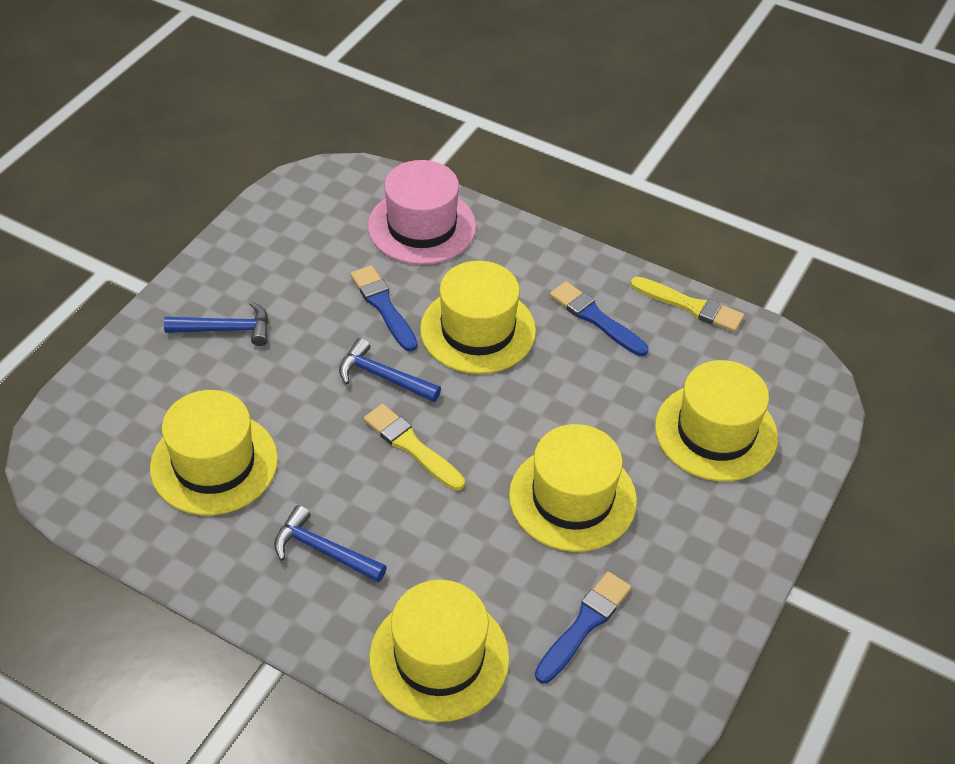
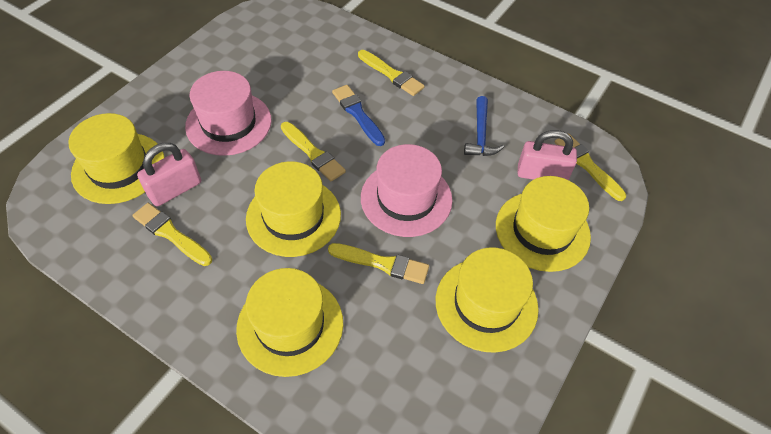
blue brush: 3 -> 1
blue hammer: 3 -> 1
pink hat: 1 -> 2
pink padlock: 0 -> 2
yellow brush: 2 -> 5

